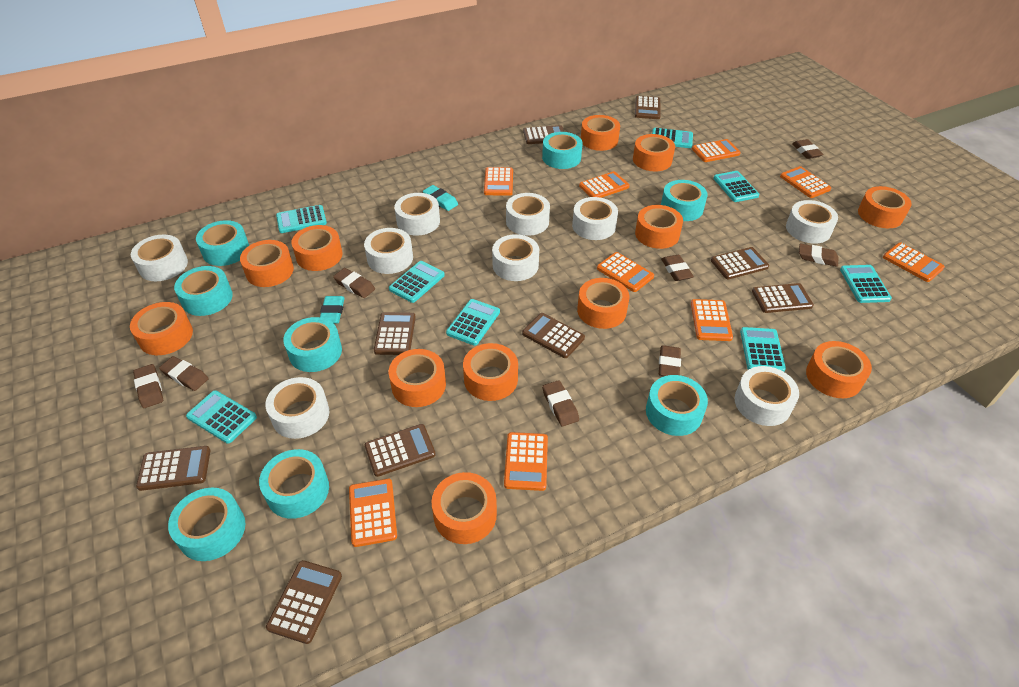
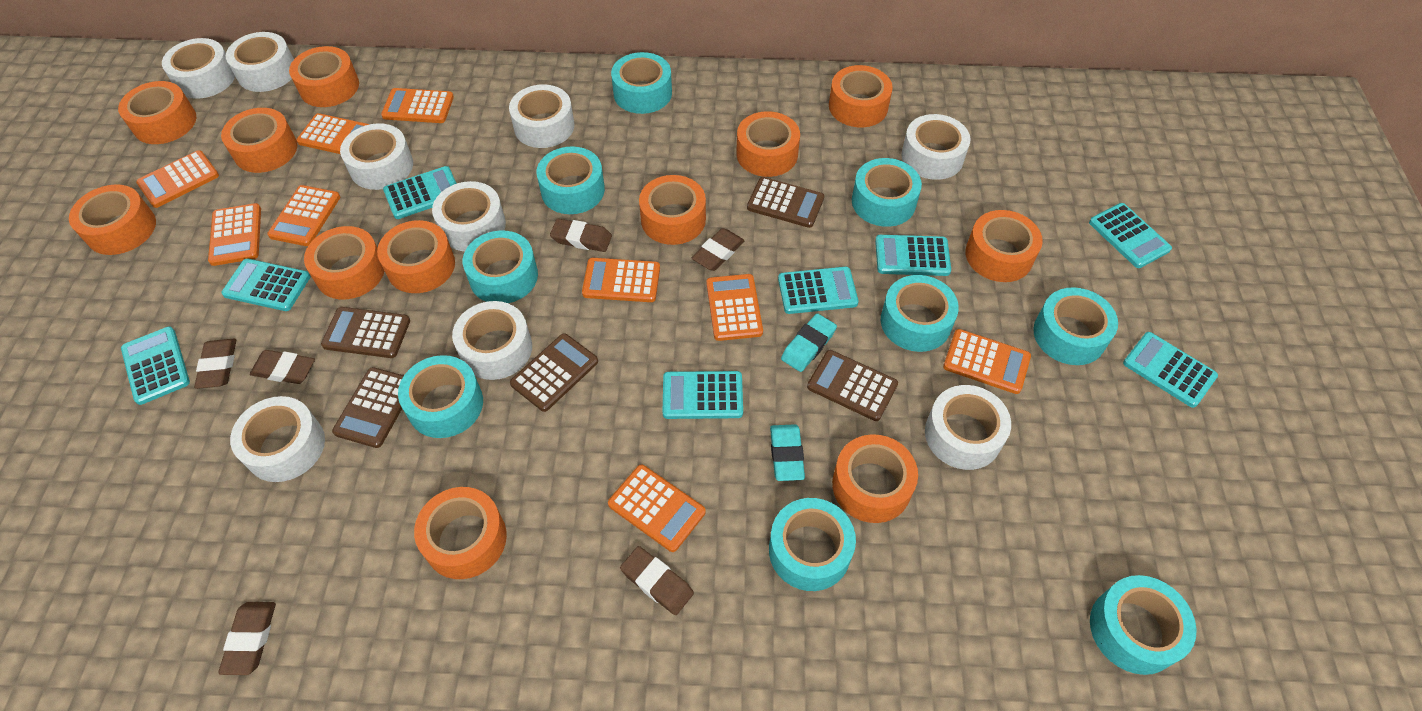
brown calculator: 9 -> 5
brown eraser: 8 -> 6
turquoise tape: 8 -> 9

